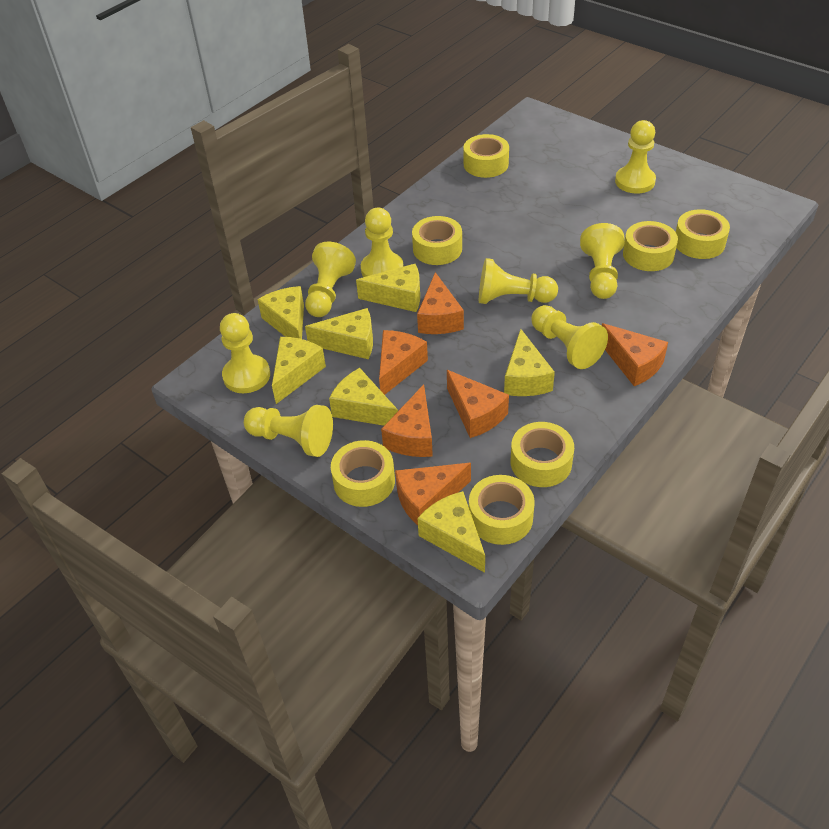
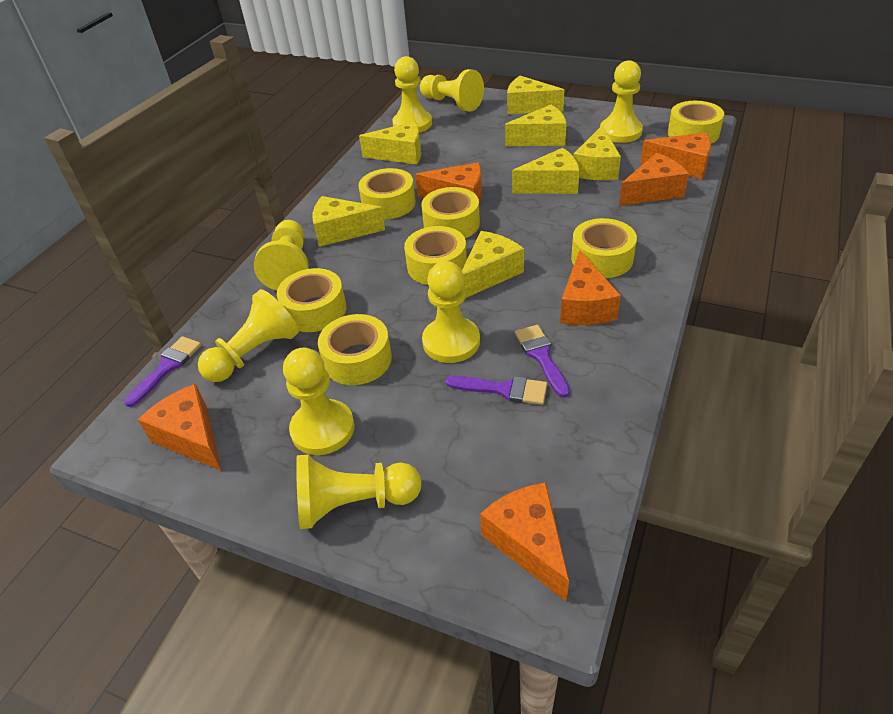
purple brush: 0 -> 3

